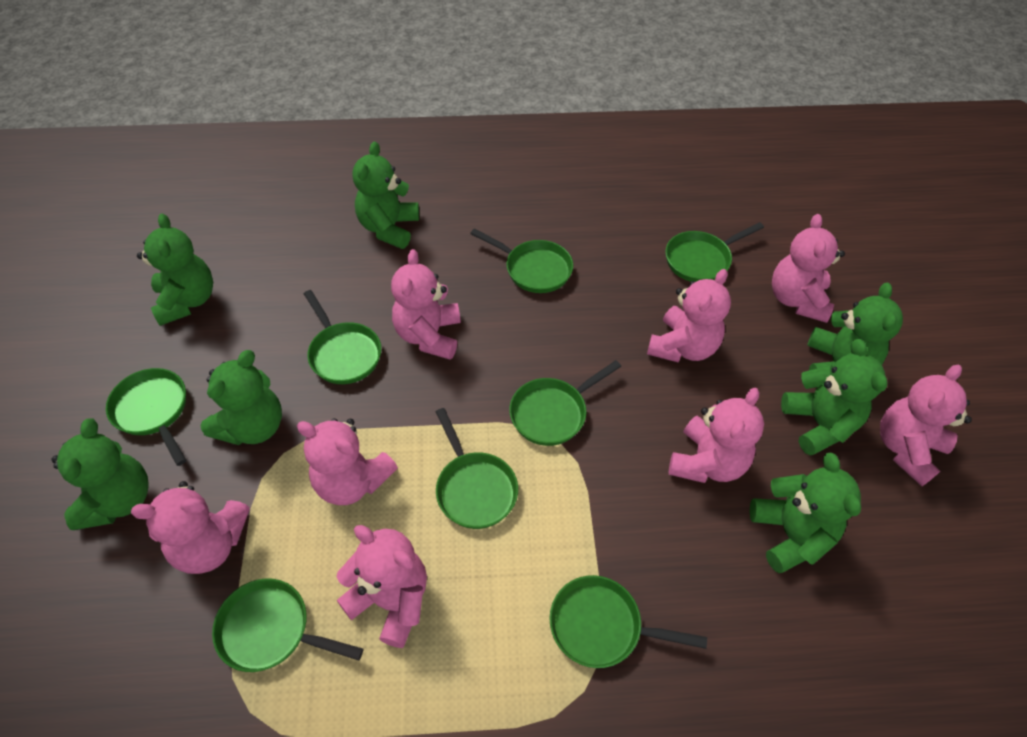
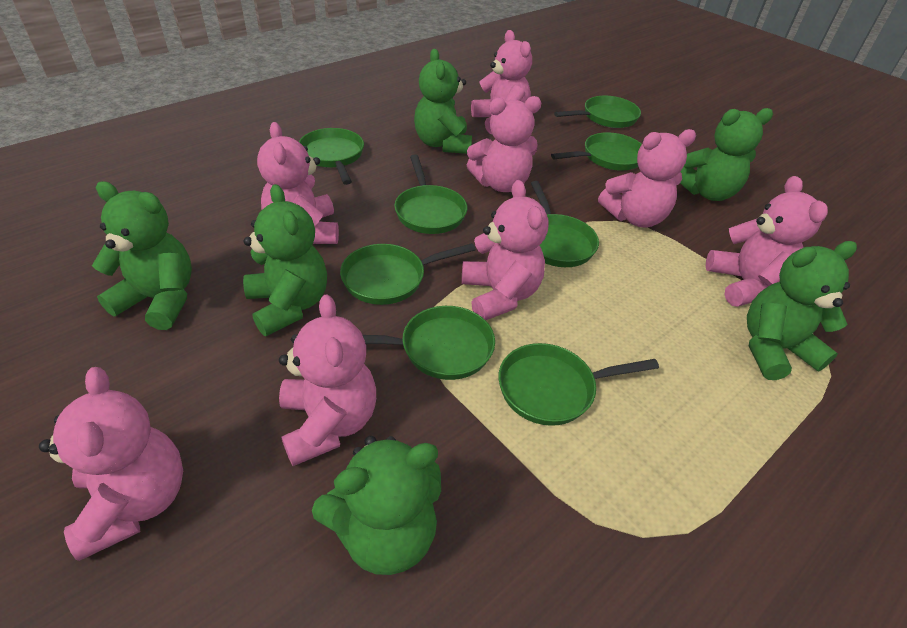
green teddy bear: 7 -> 6

